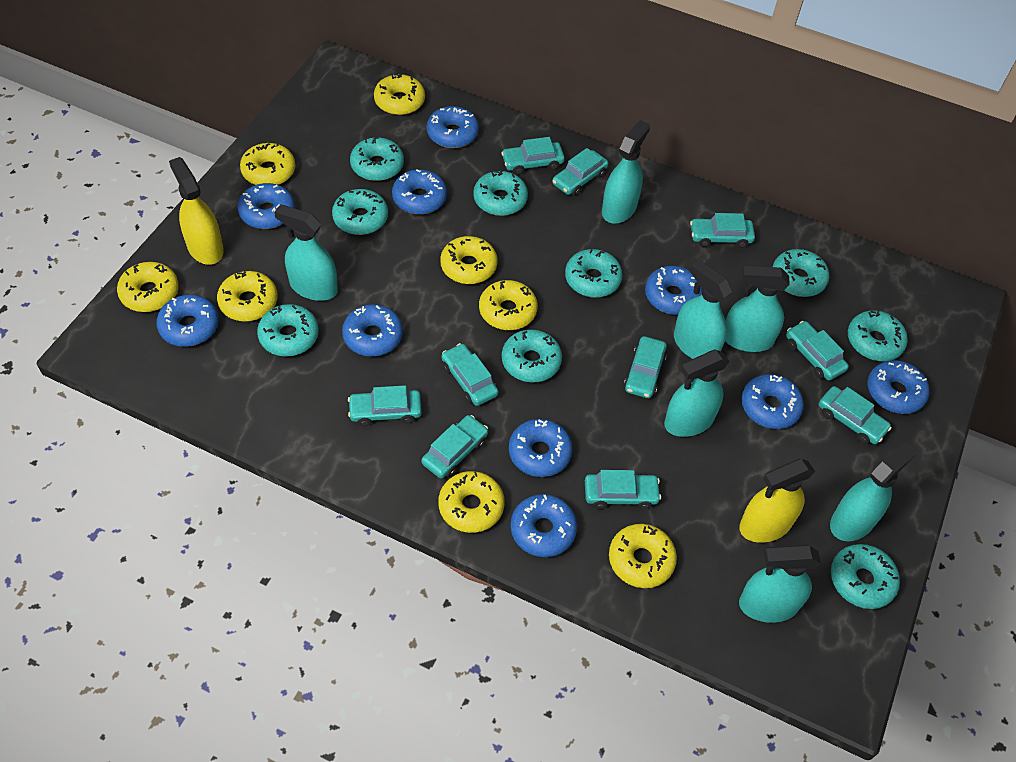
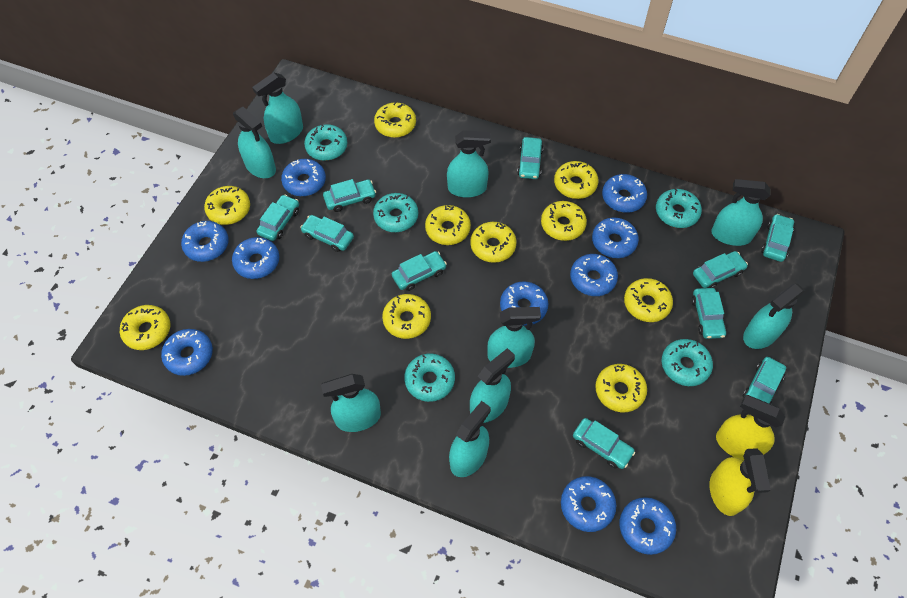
turquoise donut: 9 -> 5
turquoise spray bottle: 7 -> 9
yellow donut: 8 -> 10

